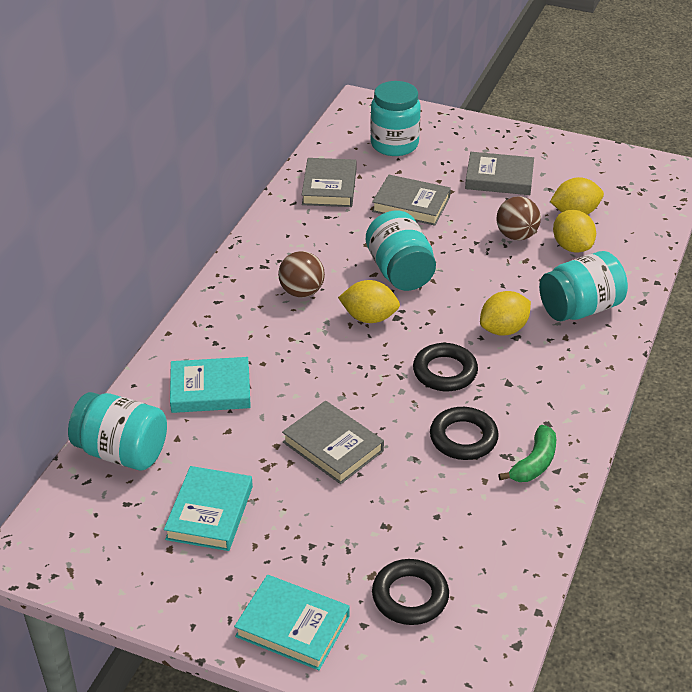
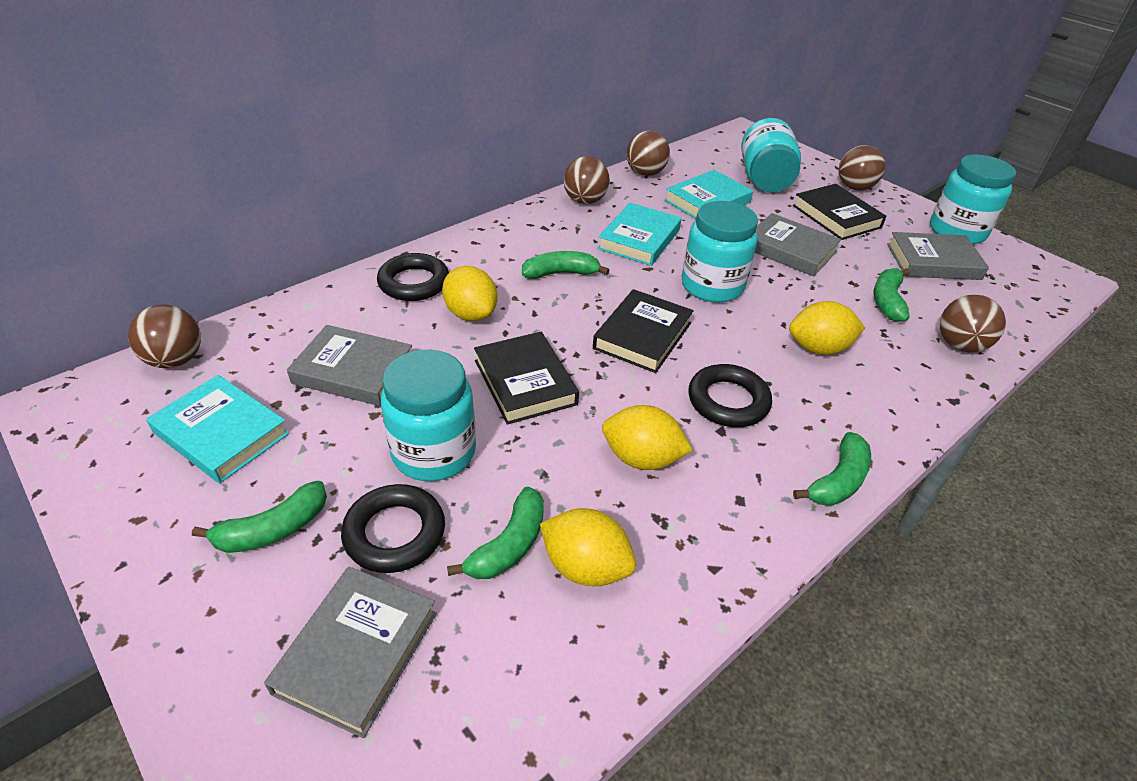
black book: 0 -> 3
brown ball: 2 -> 5
green banana: 1 -> 5

